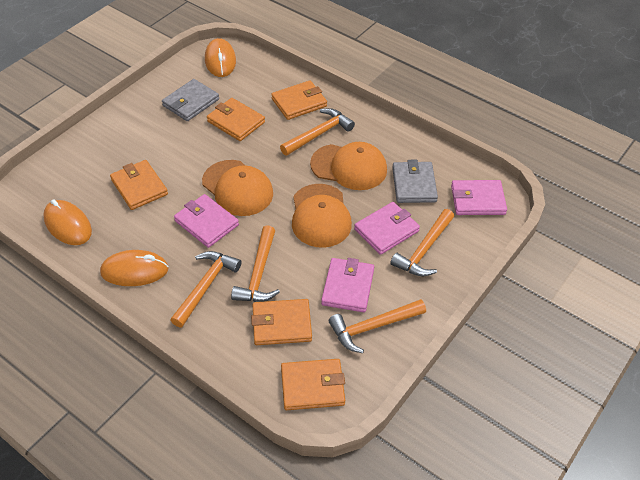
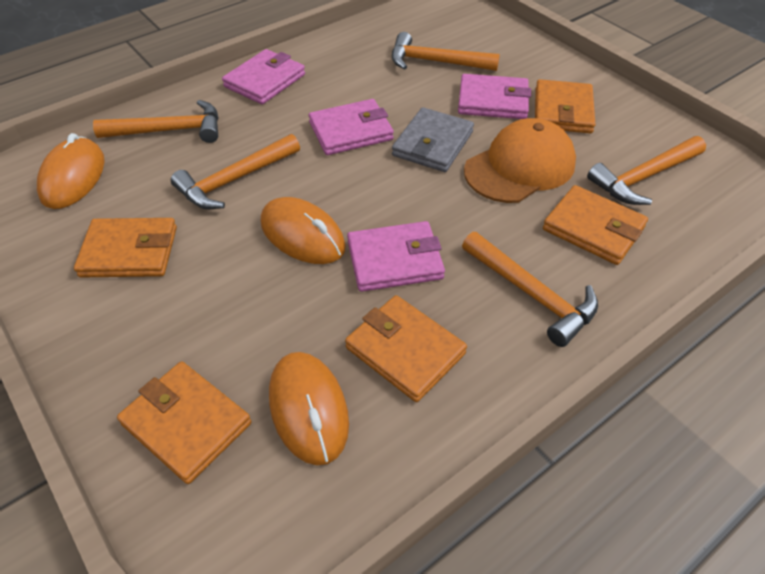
grey wallet: 2 -> 1
orange cap: 3 -> 1

